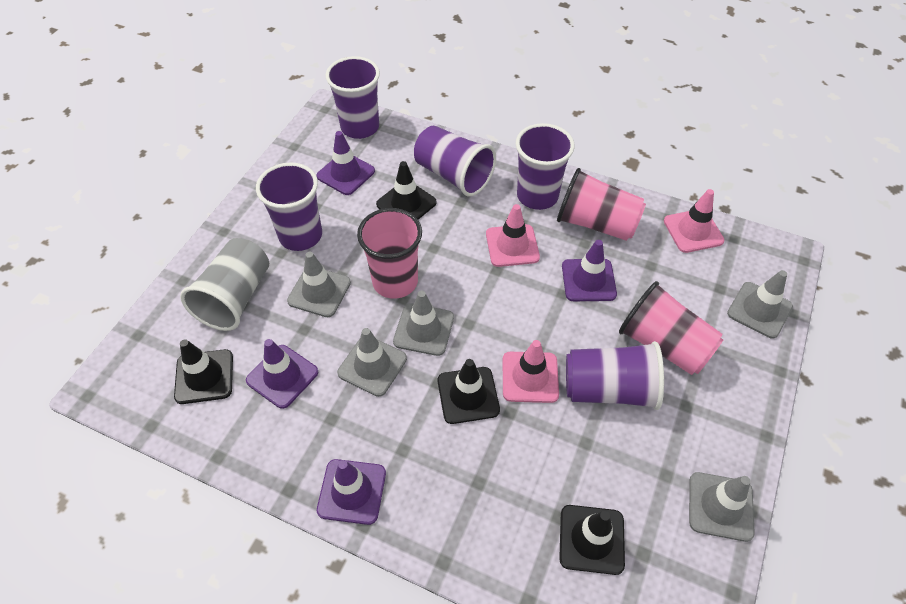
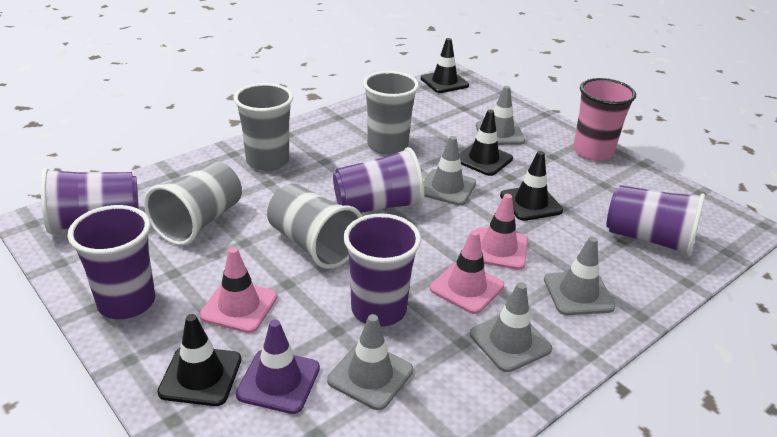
grey cup: 1 -> 4
pink cup: 3 -> 1
purple traffic cone: 4 -> 1

